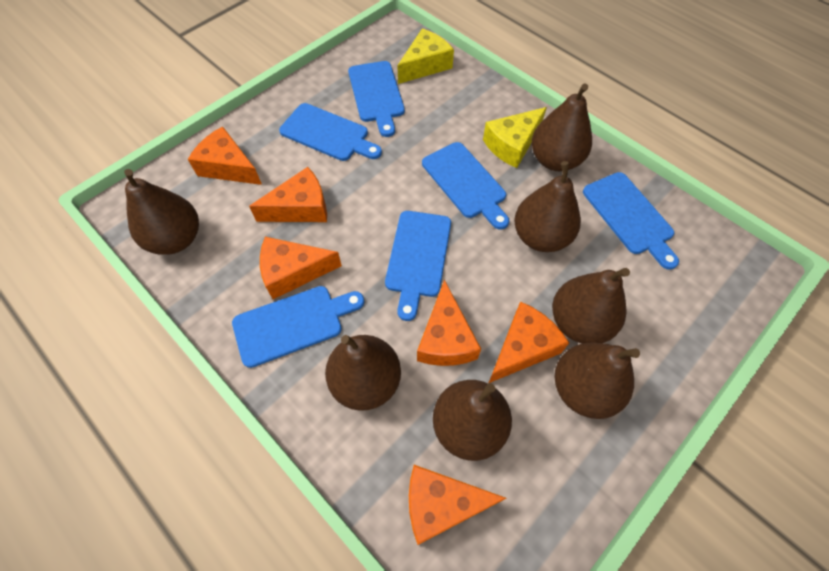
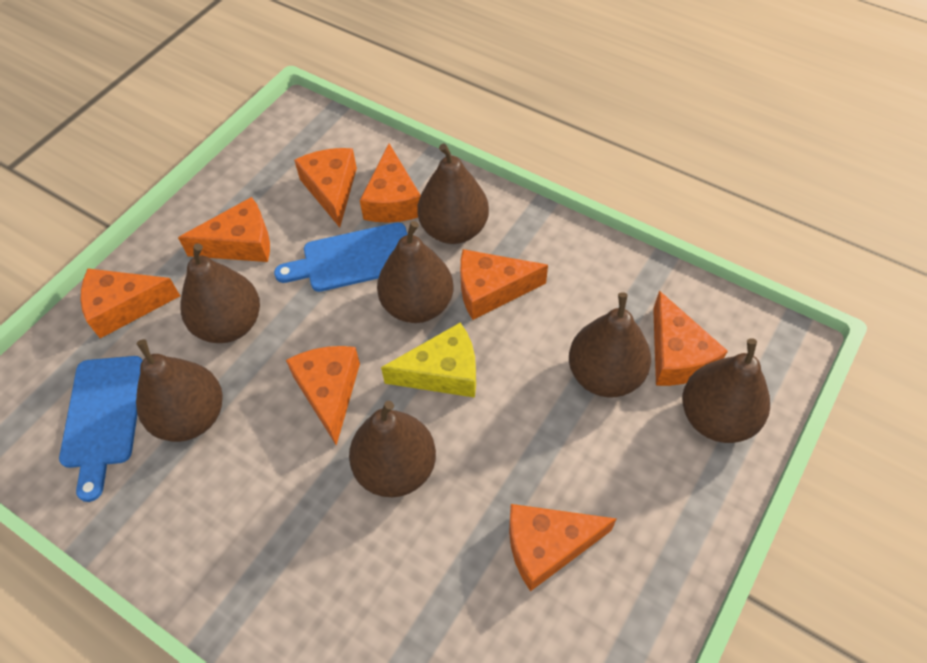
blue cutting board: 6 -> 2
orange cheese: 6 -> 8
yellow cheese: 2 -> 1

